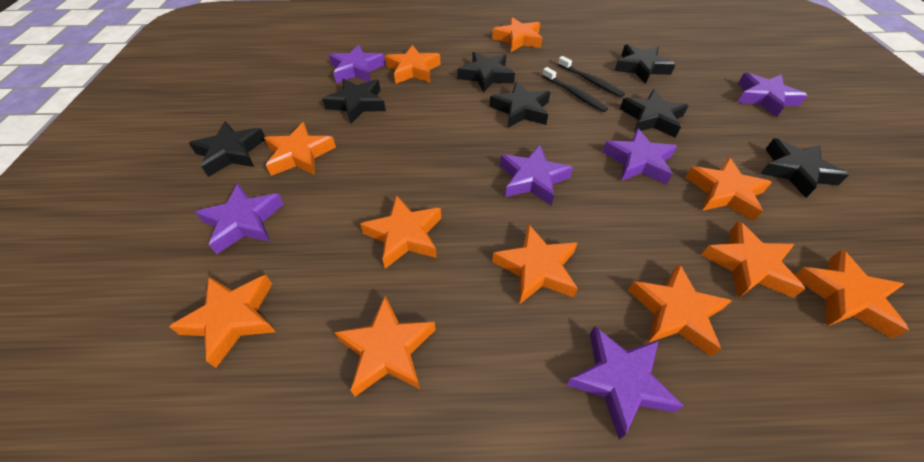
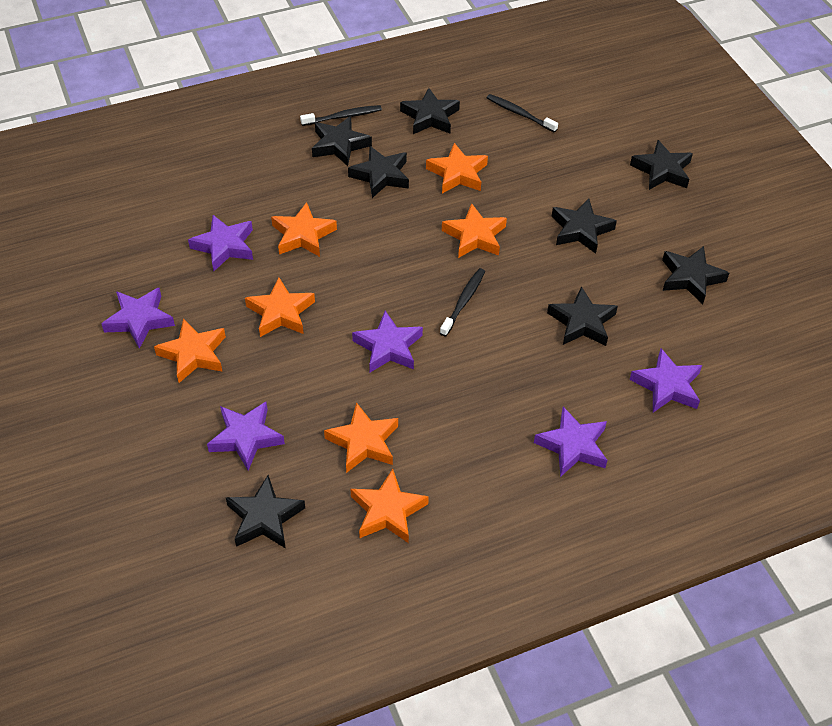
black star: 7 -> 8
black toothbrush: 2 -> 3
orange star: 11 -> 7

